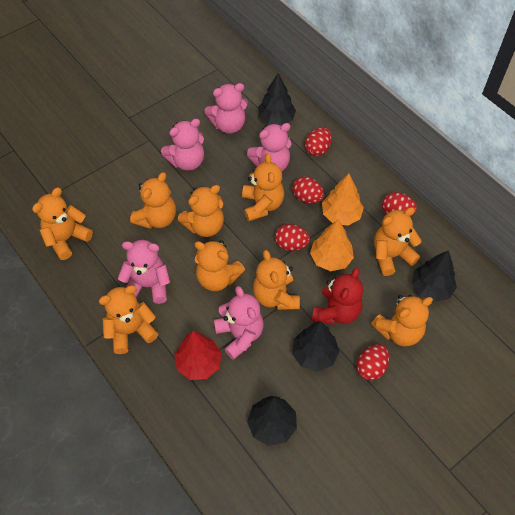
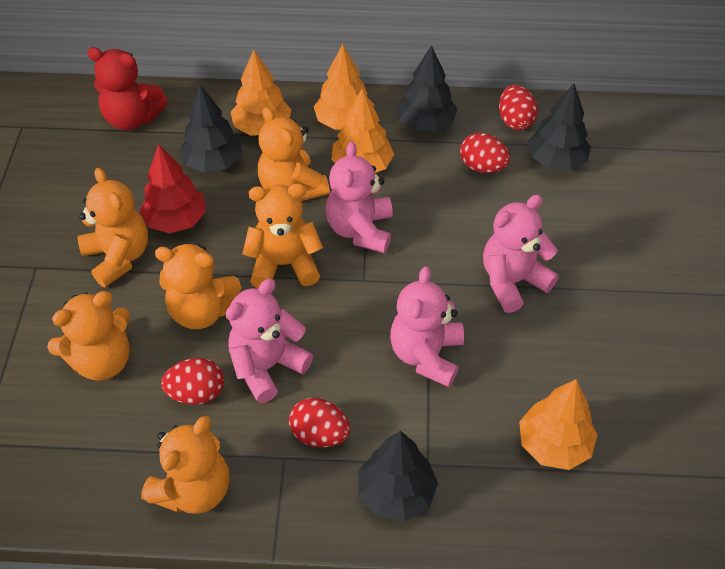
orange teddy bear: 9 -> 6
orange tree: 2 -> 4
pink teddy bear: 5 -> 4
red egg: 5 -> 4

